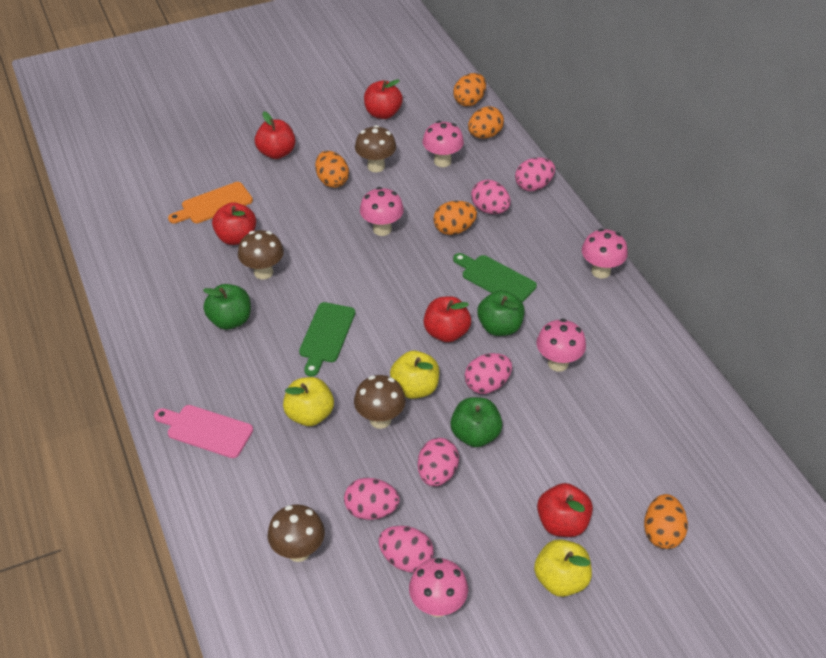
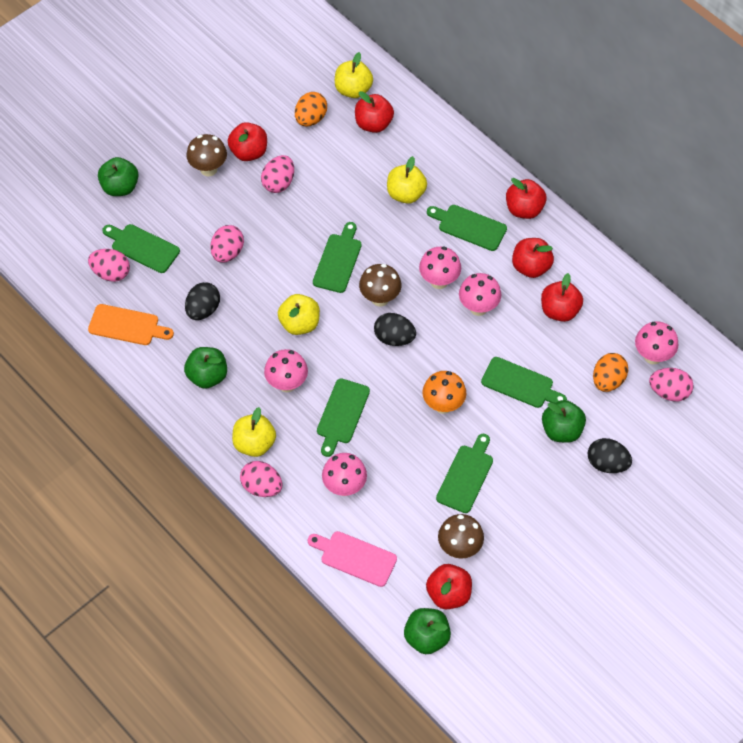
black egg: 0 -> 3
brown mushroom: 4 -> 3
green apple: 3 -> 4
green cutting board: 2 -> 6
orange egg: 5 -> 2
orange mushroom: 0 -> 1
pink egg: 6 -> 5
red apple: 5 -> 6
yellow apple: 3 -> 4

